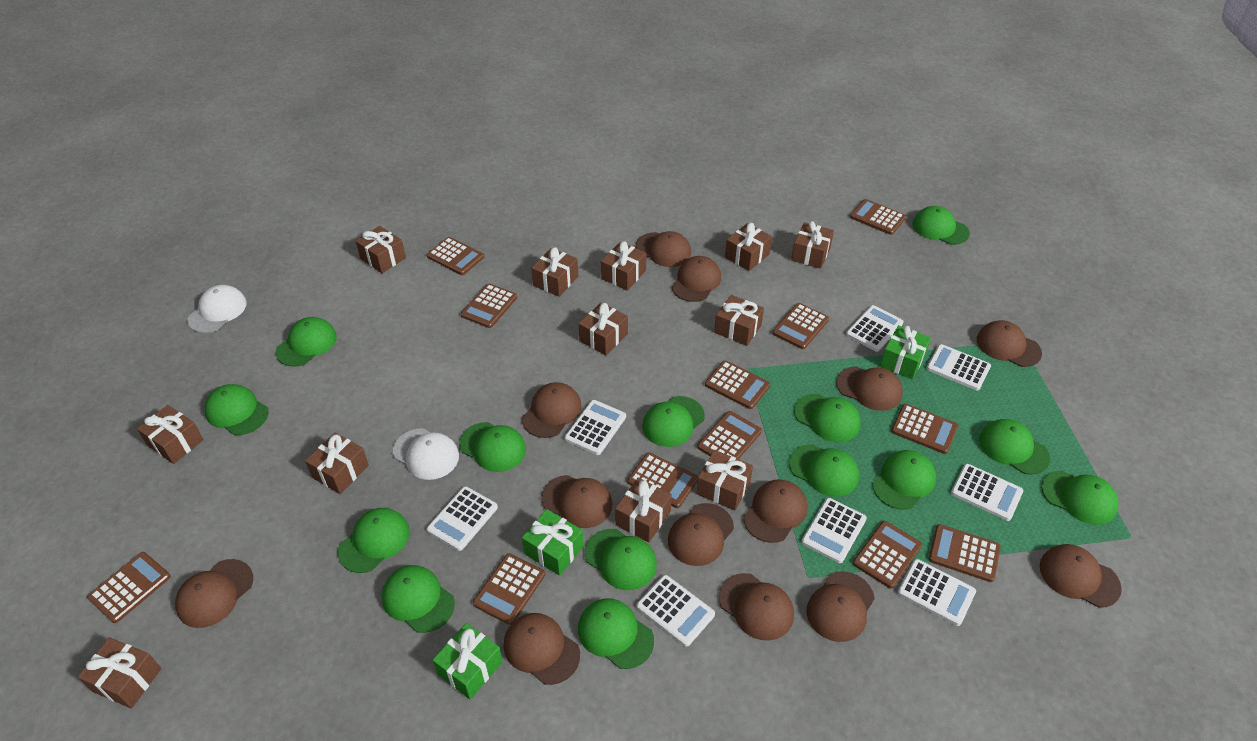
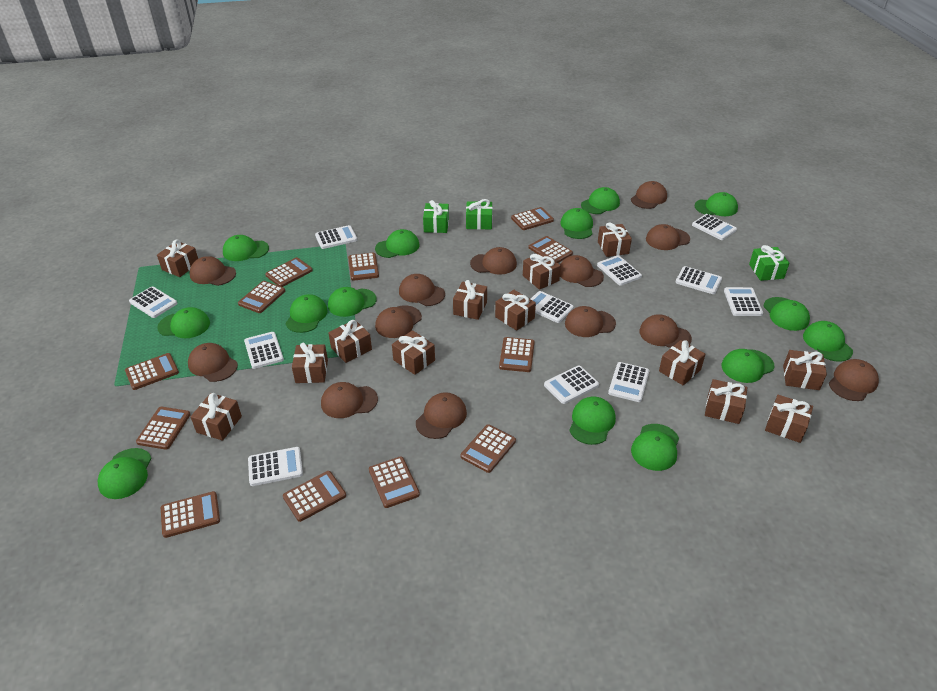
brown gift: 12 -> 13
white calculator: 8 -> 11
white cap: 2 -> 0

